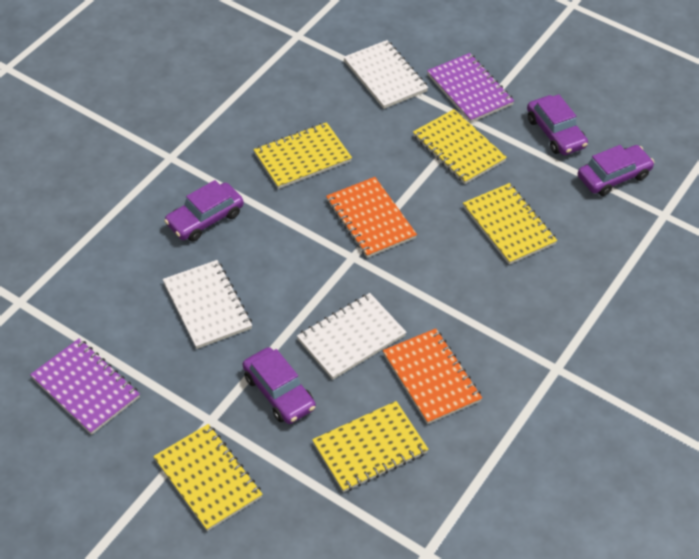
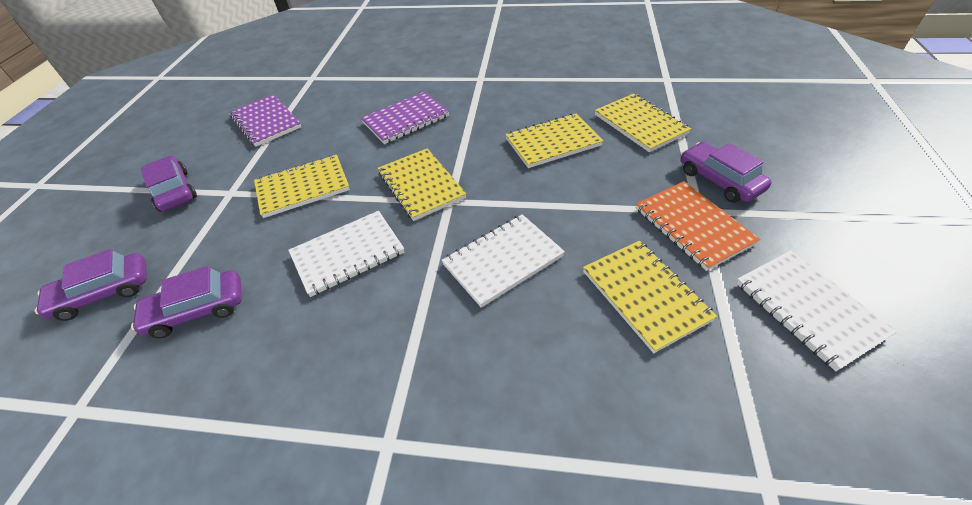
orange notebook: 2 -> 1

